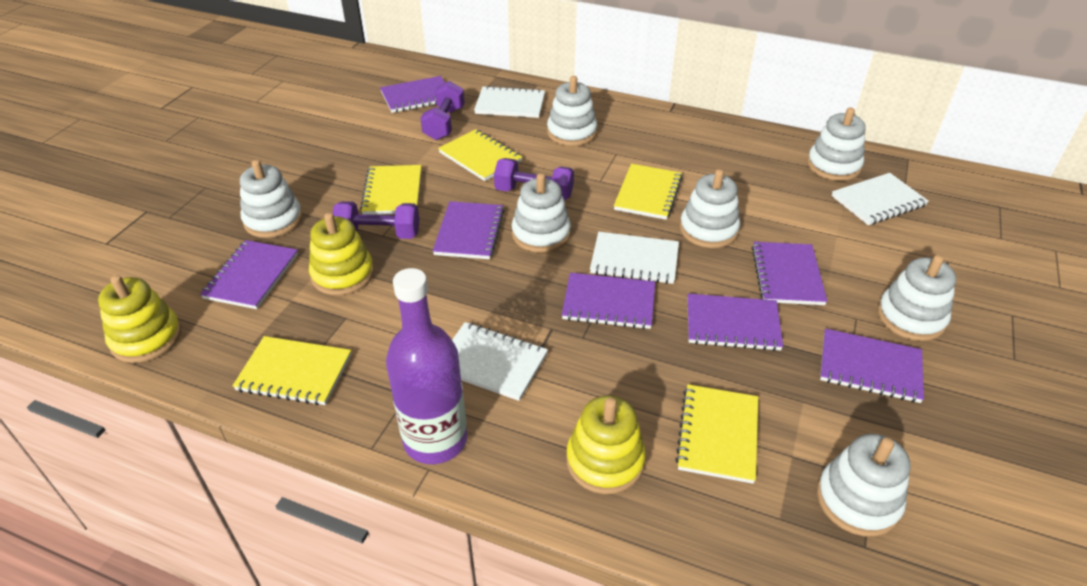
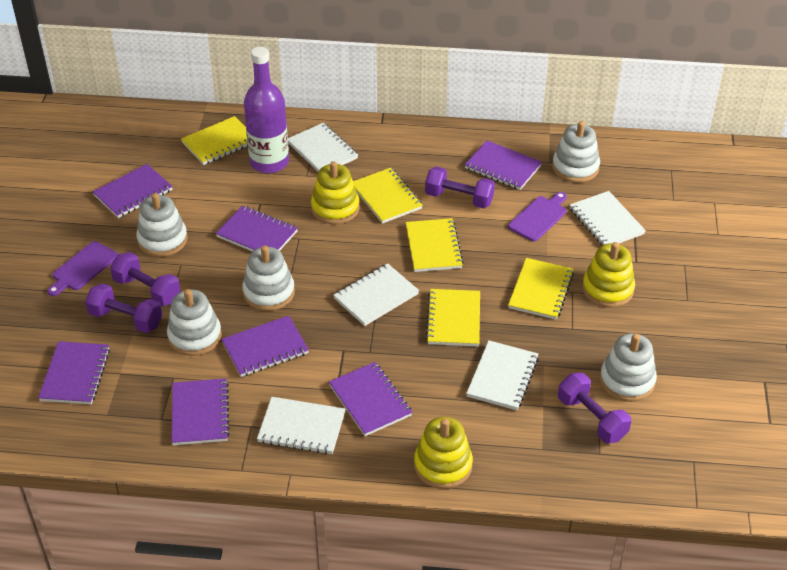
purple cutting board: 0 -> 2
purple dumbbell: 3 -> 4
white notebook: 4 -> 5
white stacking toy: 7 -> 5

